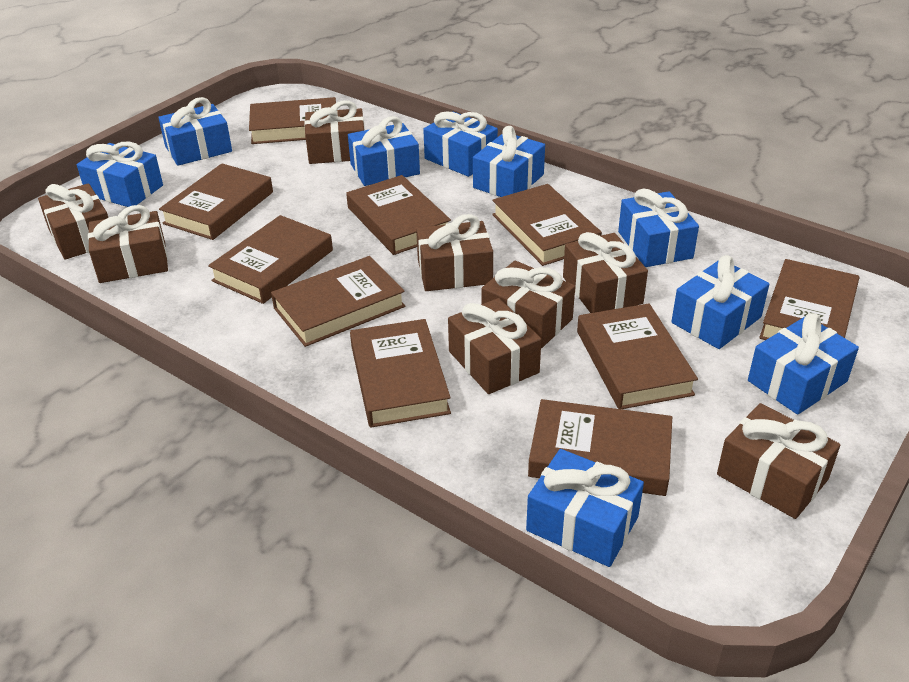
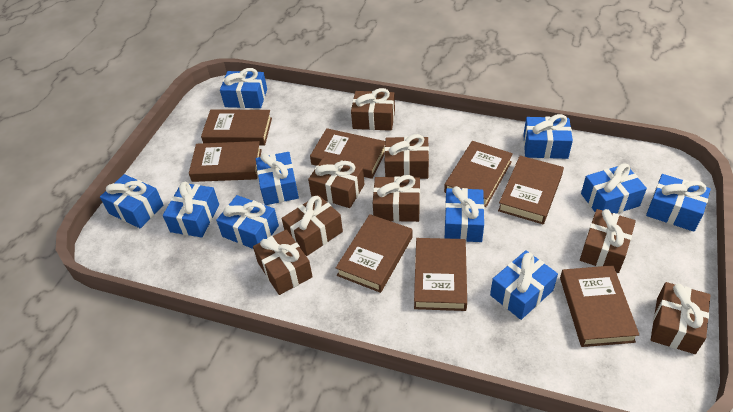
blue gift: 9 -> 10
brown book: 10 -> 8

